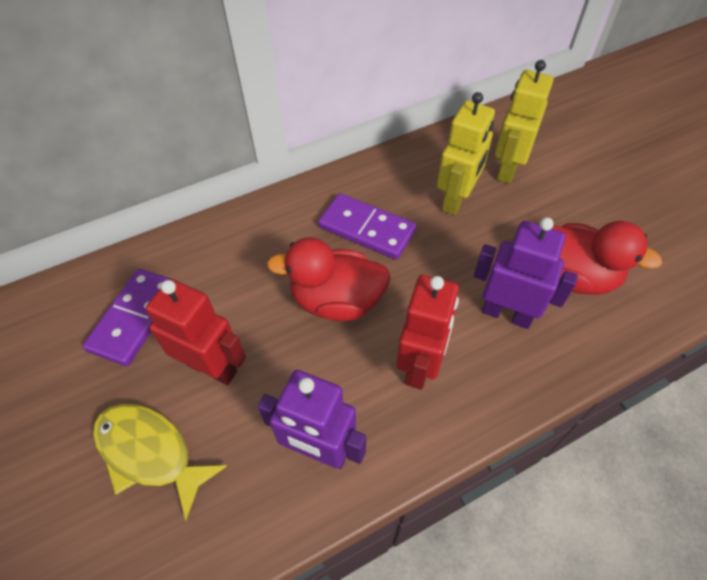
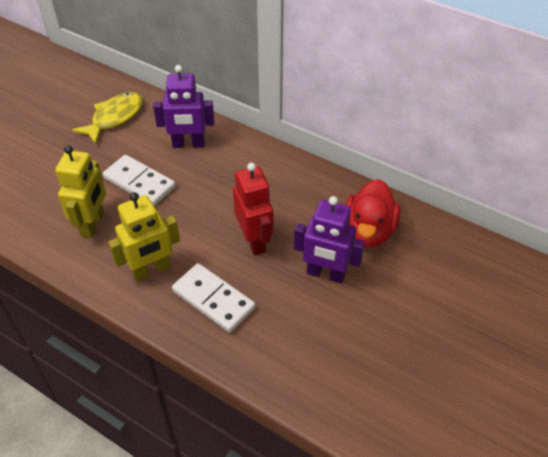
purple domino: 2 -> 0
red duck: 2 -> 1
red robot: 2 -> 1
white domino: 0 -> 2

